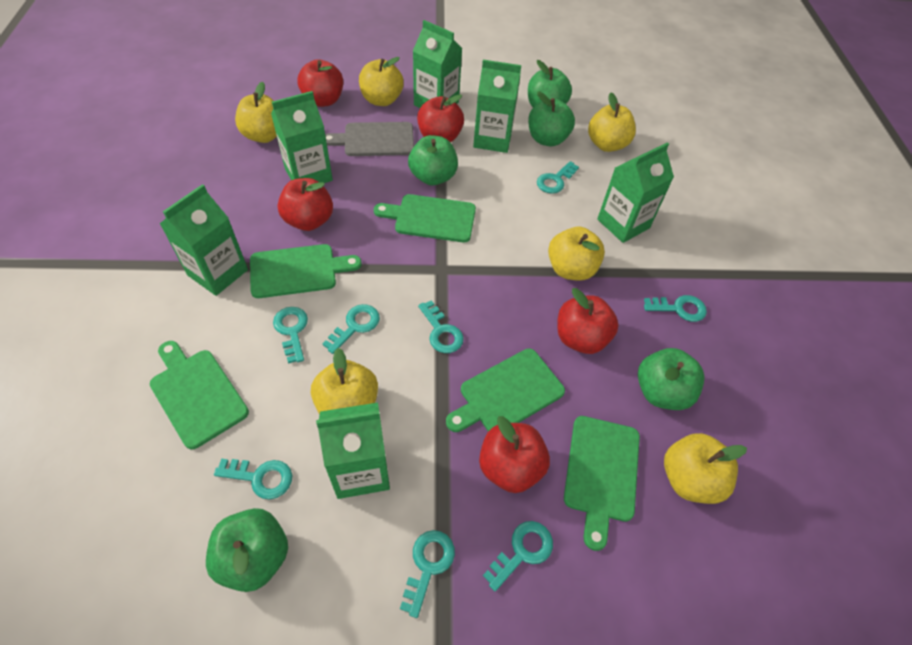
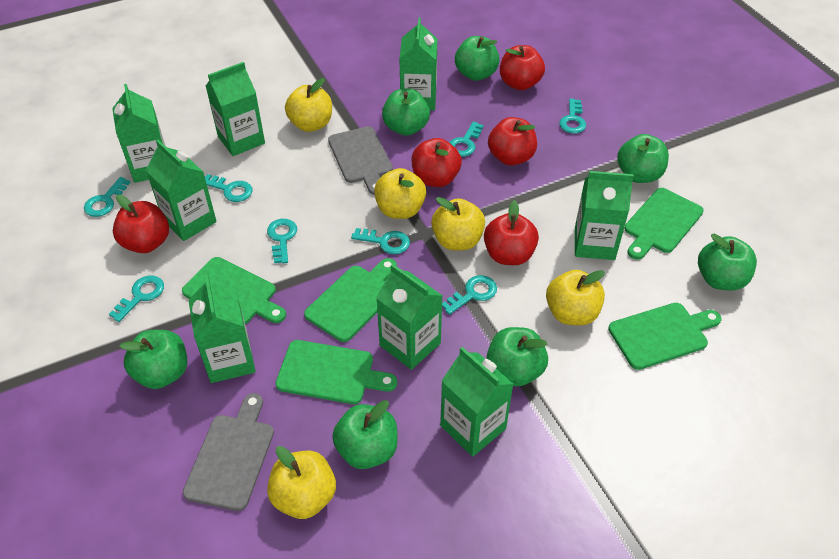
green apple: 5 -> 7
green carton: 6 -> 8
grey cutting board: 1 -> 2
yellow apple: 6 -> 5

